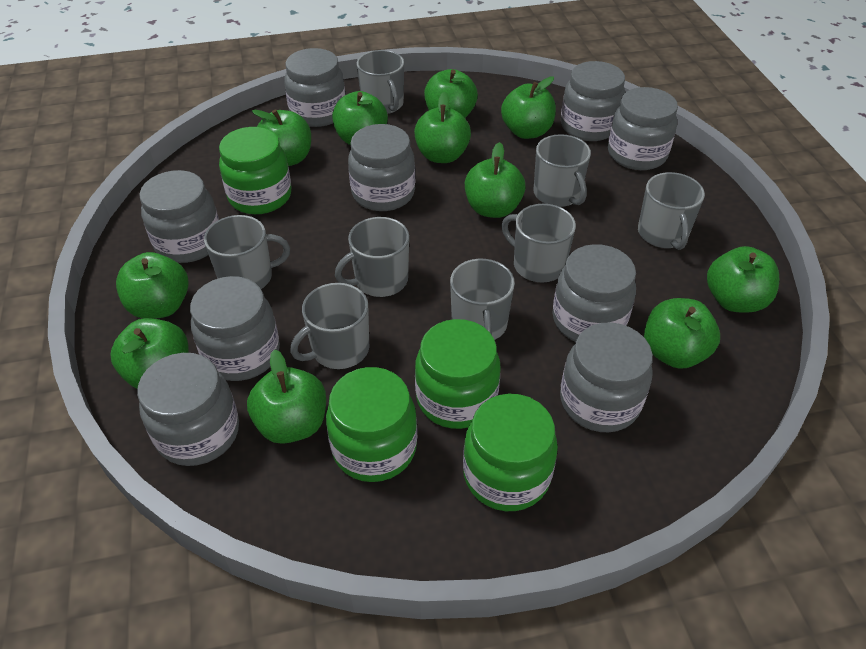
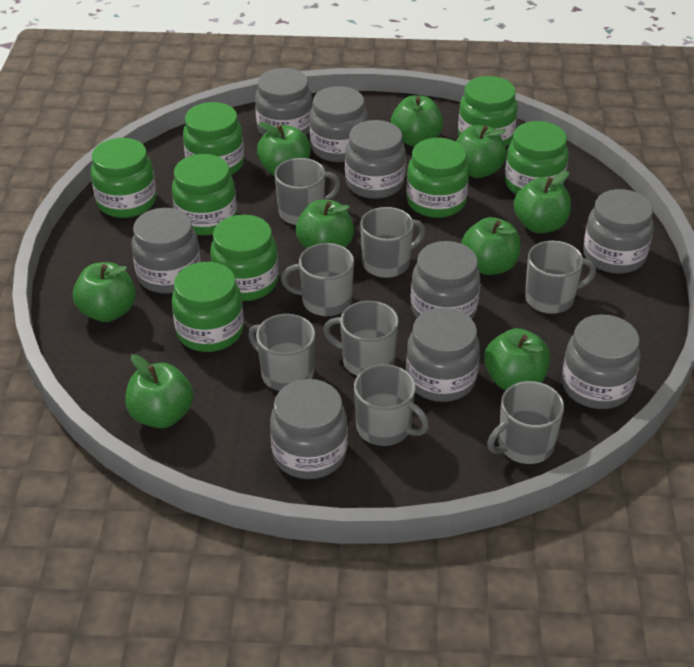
green apple: 11 -> 9
green jar: 4 -> 8

